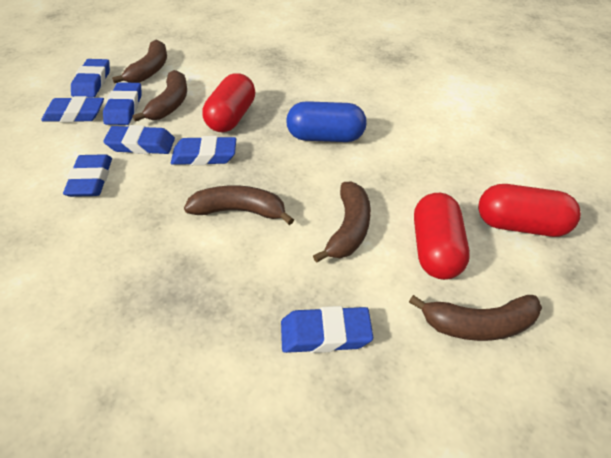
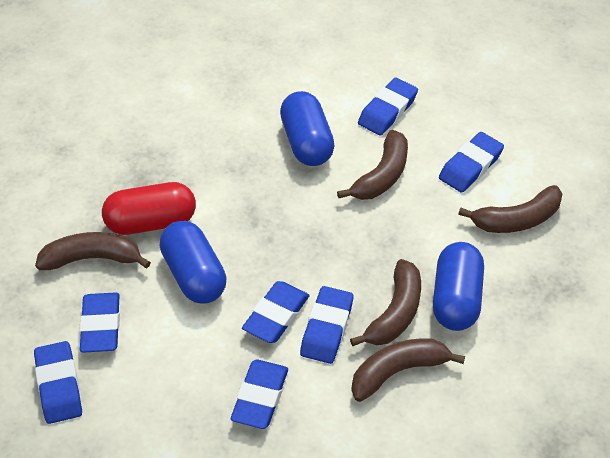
blue capsule: 1 -> 3
red capsule: 3 -> 1

